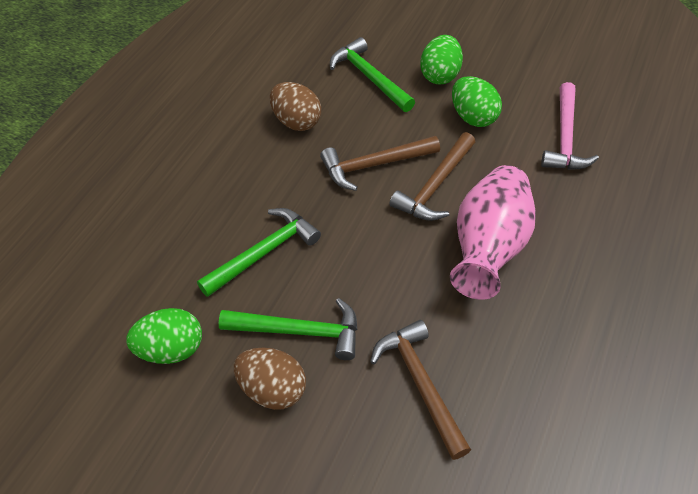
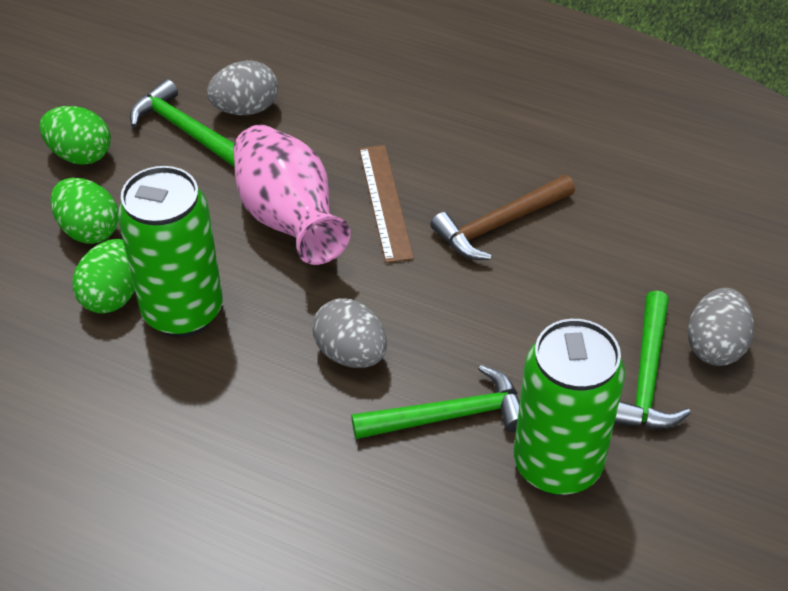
brown egg: 2 -> 0
brown hammer: 3 -> 1
brown ruler: 0 -> 1
green can: 0 -> 2
grey egg: 0 -> 3
pink hammer: 1 -> 0

